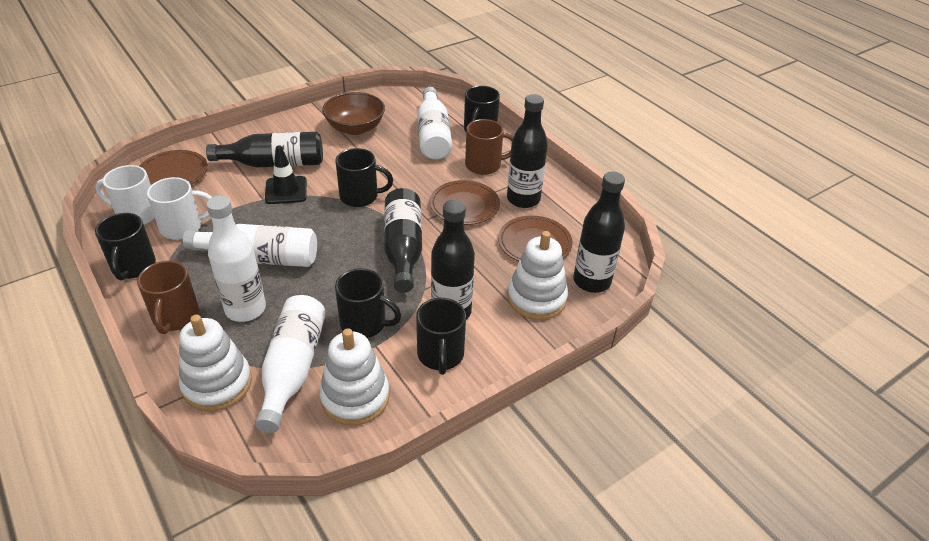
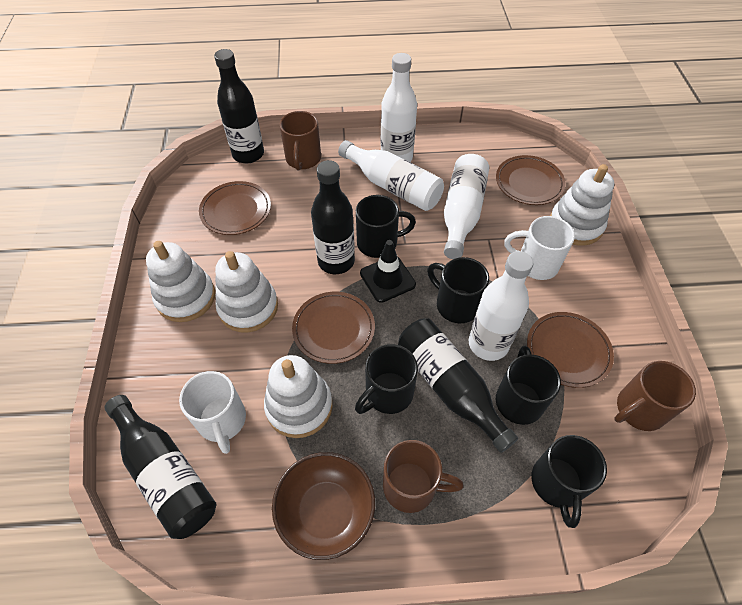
black bottle: 5 -> 4
brown mug: 2 -> 3
brown plate: 3 -> 4
white stacking toy: 3 -> 4

